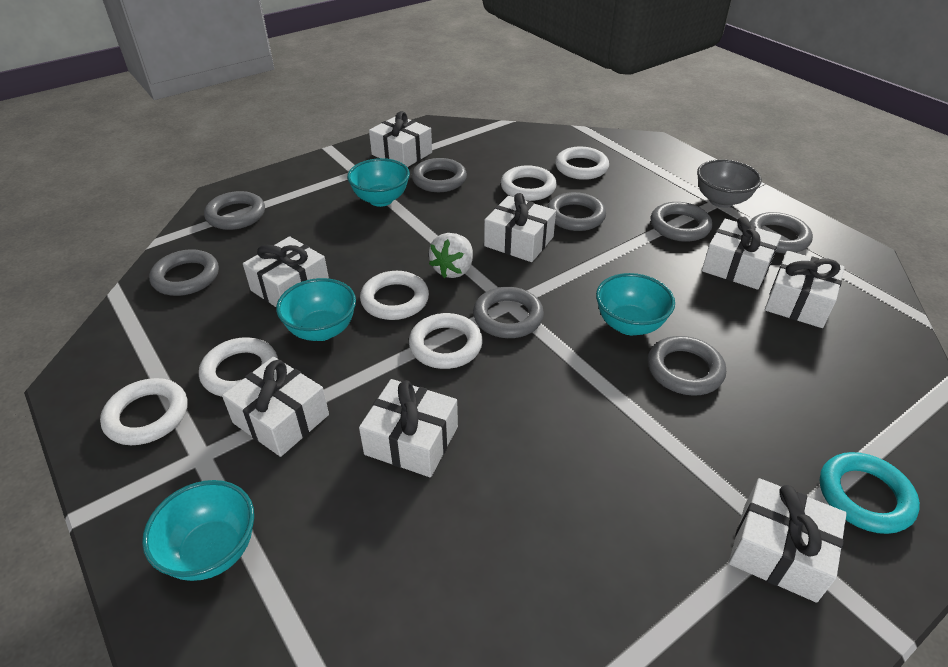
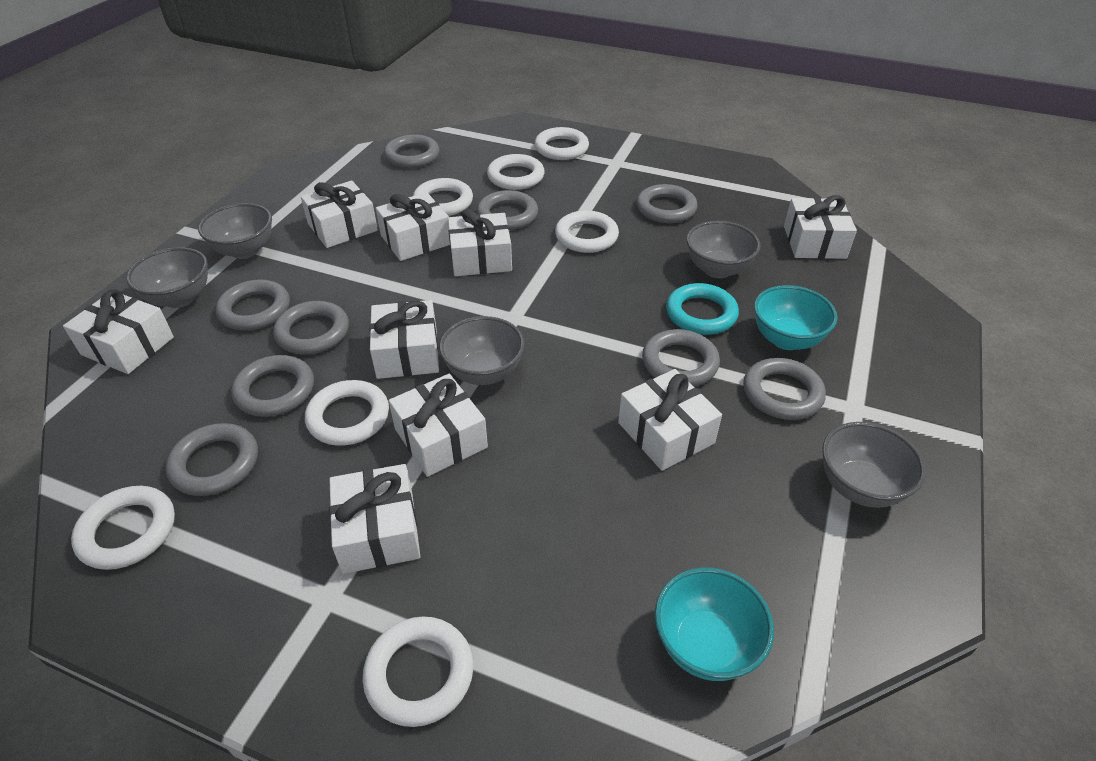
grey bowl: 1 -> 5
grey ring: 8 -> 9
turquoise bowl: 4 -> 2
white gift: 8 -> 9
white ring: 6 -> 7
white strawberry: 1 -> 0

